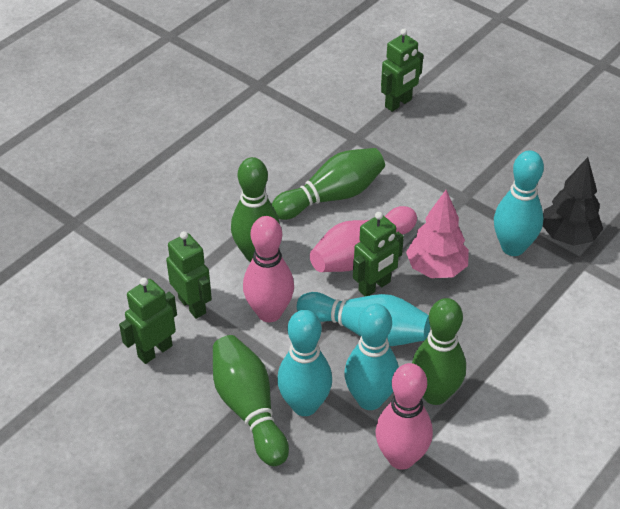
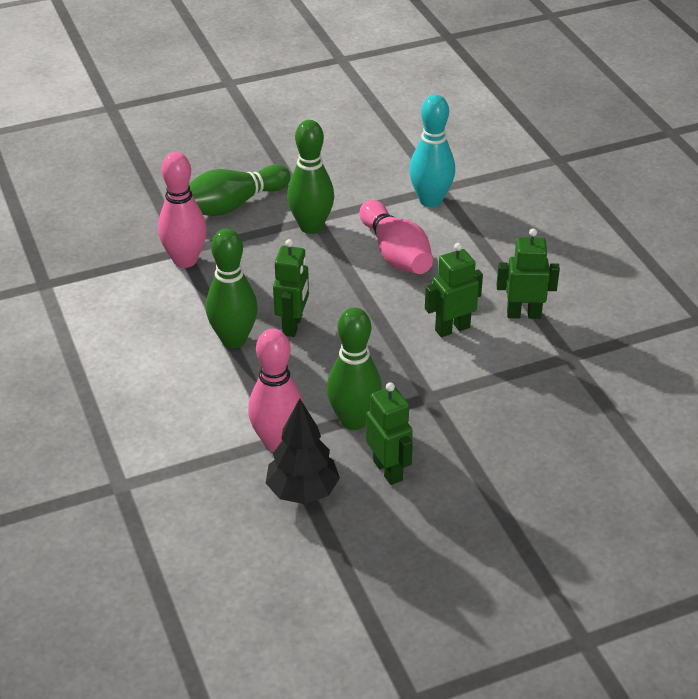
pink tree: 1 -> 0
turquoise bowling pin: 4 -> 1

